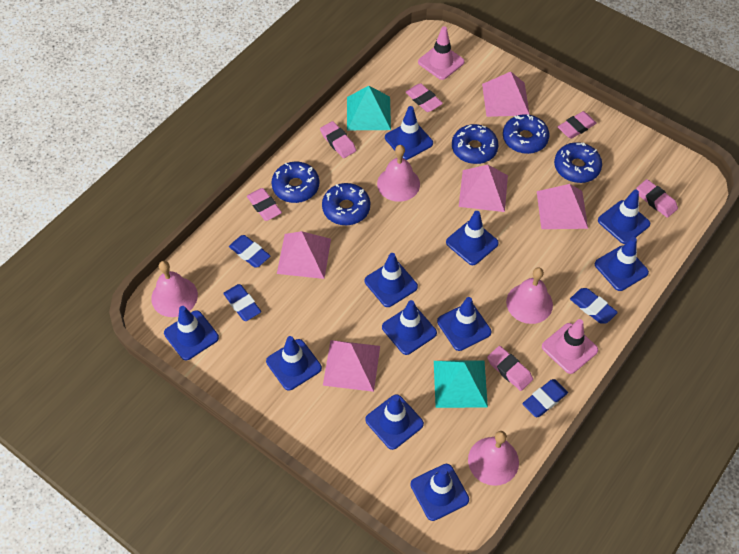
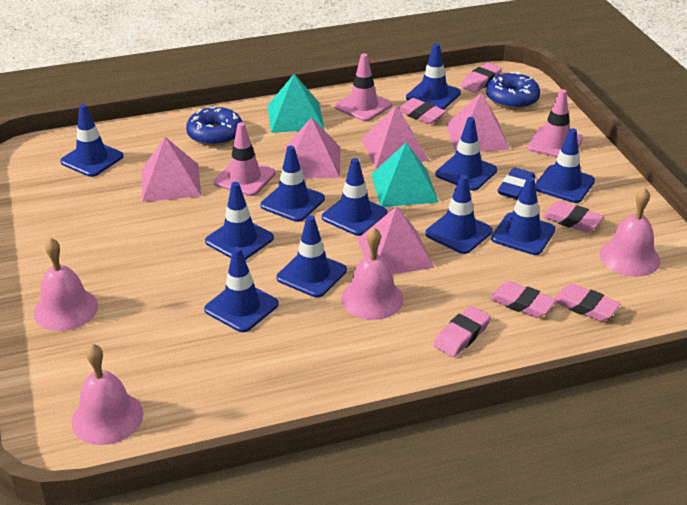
blue donut: 5 -> 2
blue eraser: 4 -> 1
pink traffic cone: 2 -> 3

